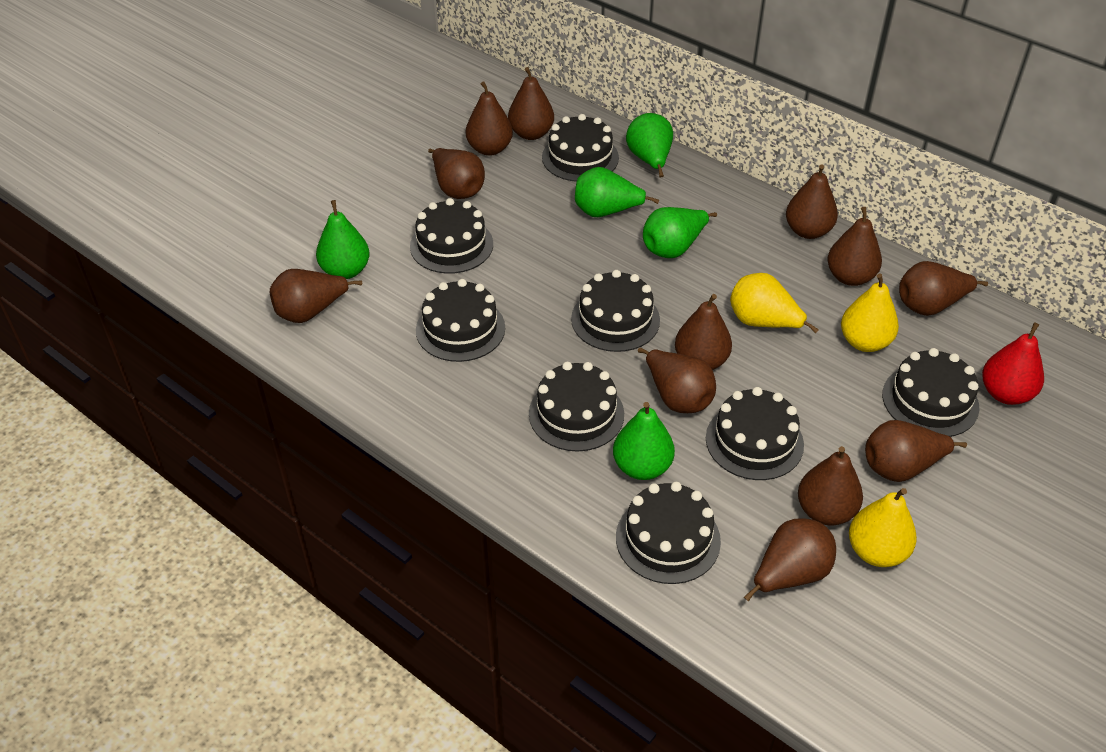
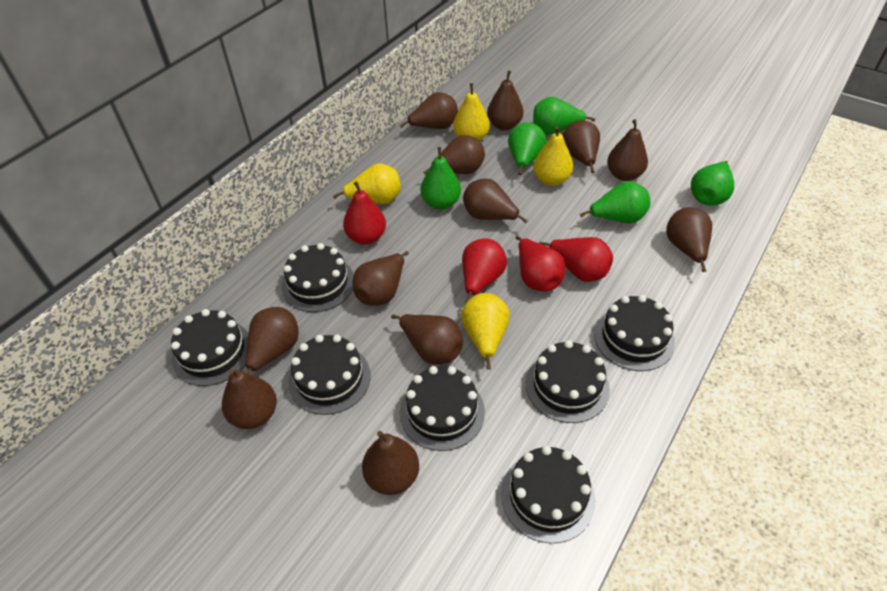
black cake: 8 -> 7
red pear: 1 -> 4
yellow pear: 3 -> 4

